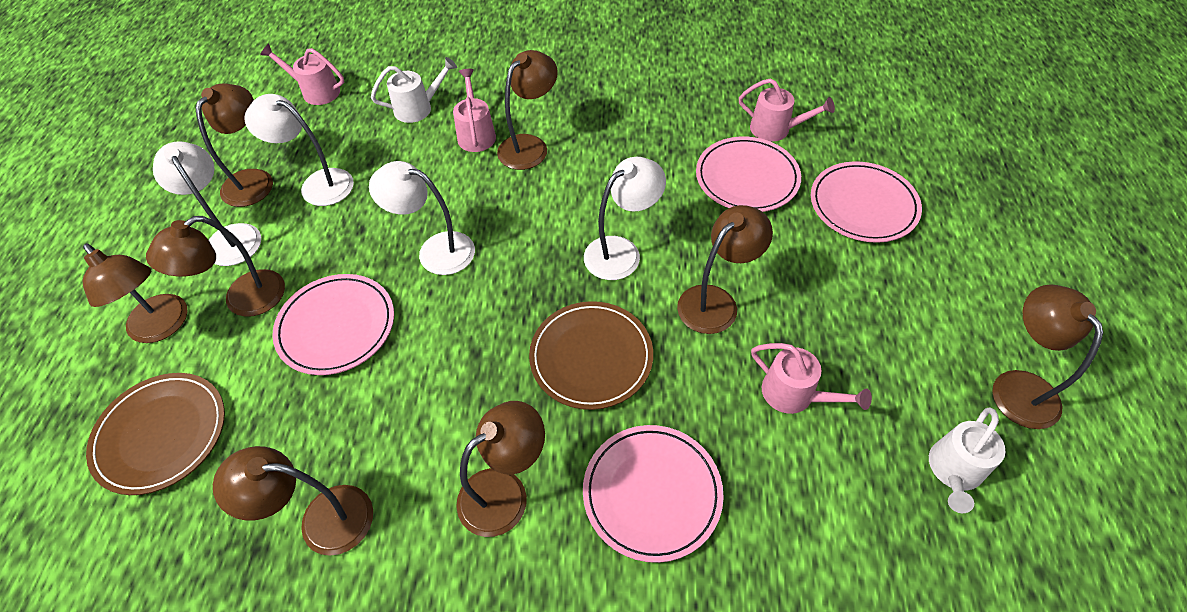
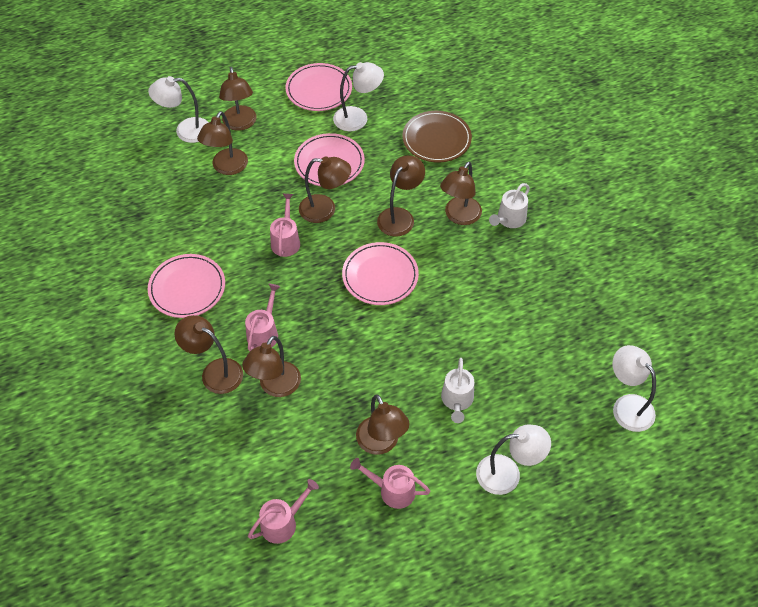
brown plate: 2 -> 1

